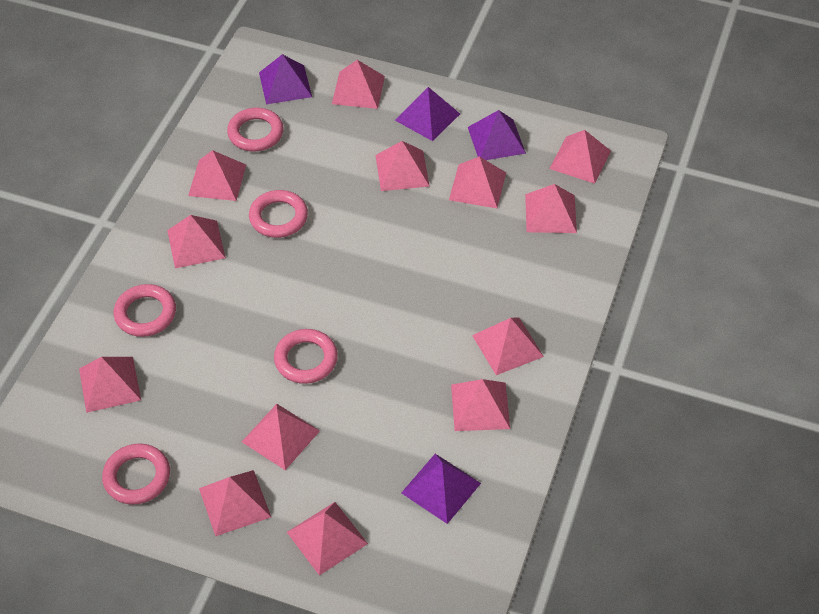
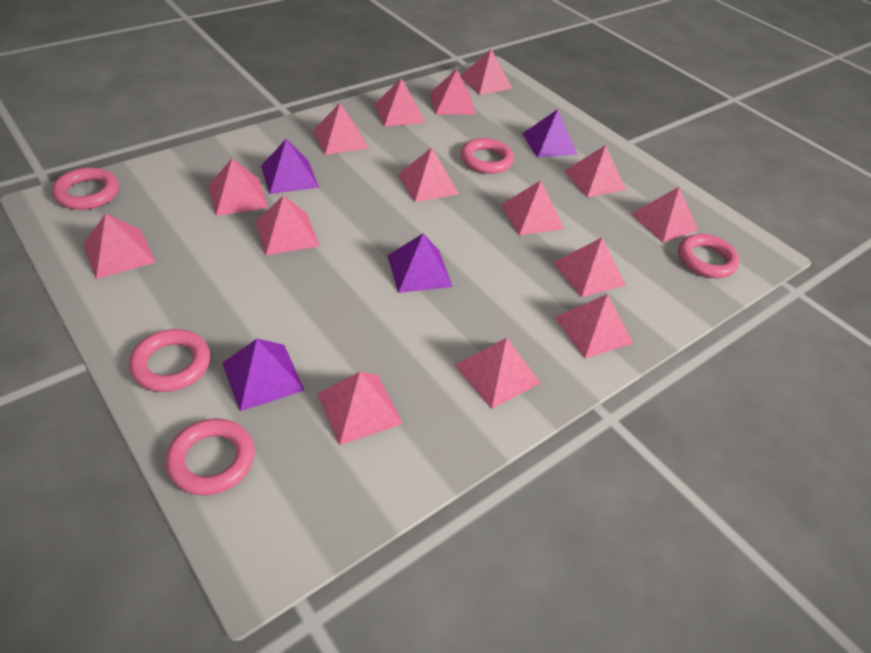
pink pyramid: 13 -> 15

